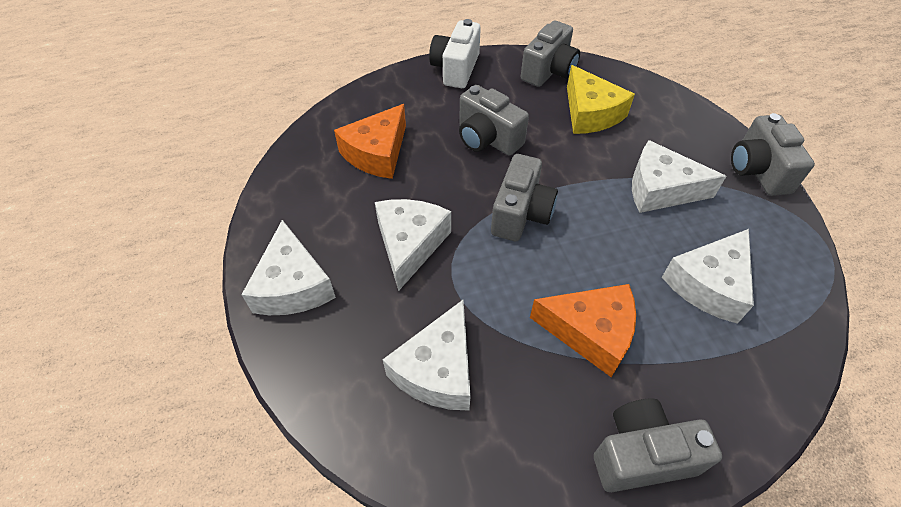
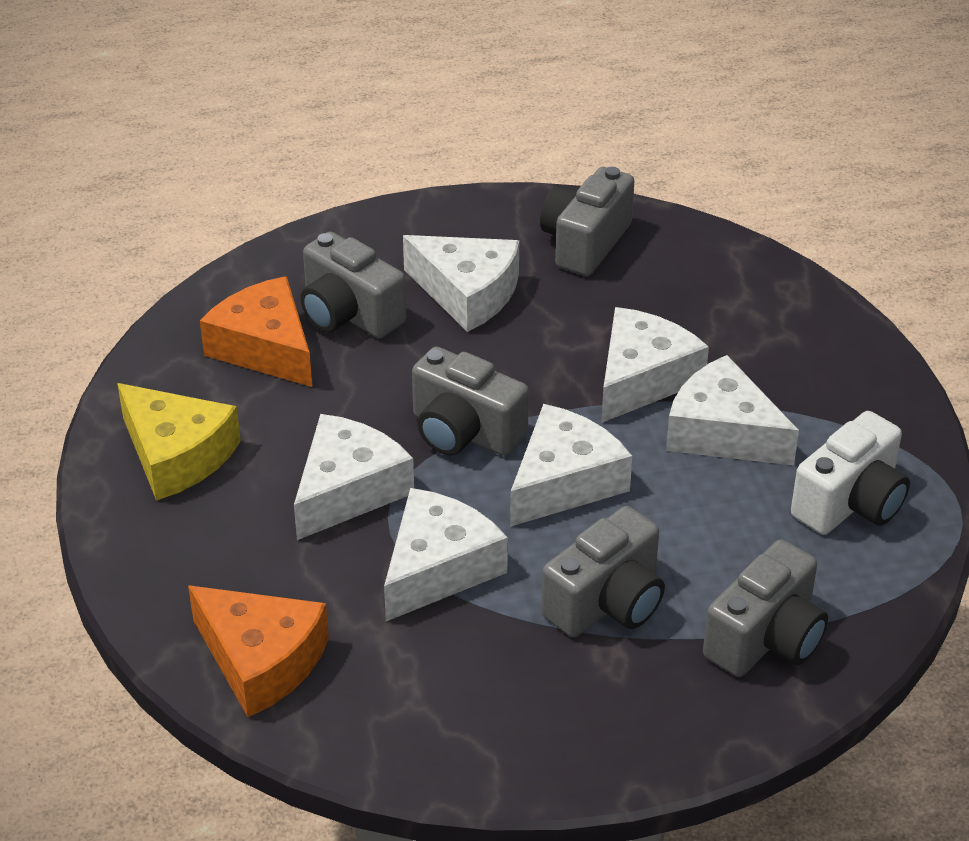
white cheese: 5 -> 6

